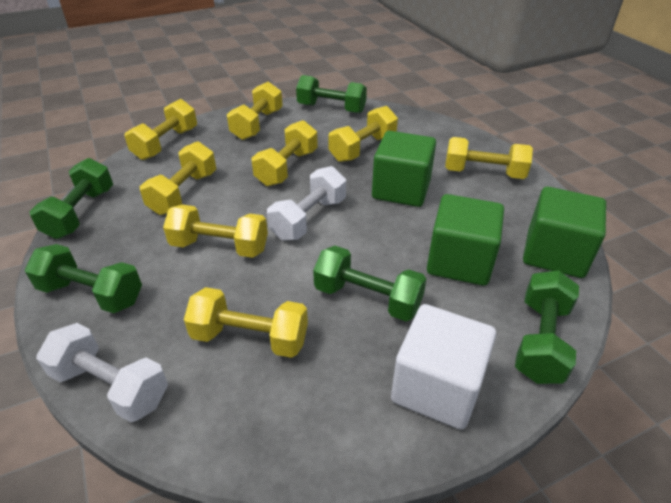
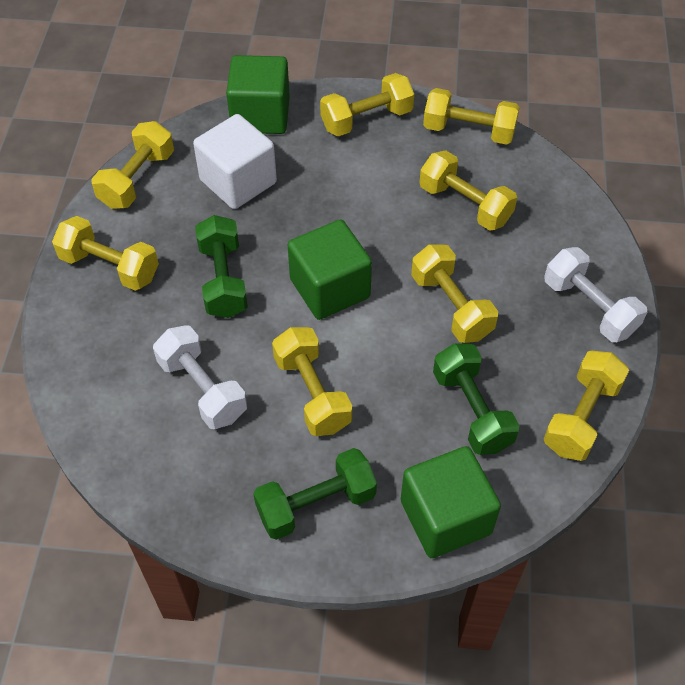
green dumbbell: 5 -> 3

